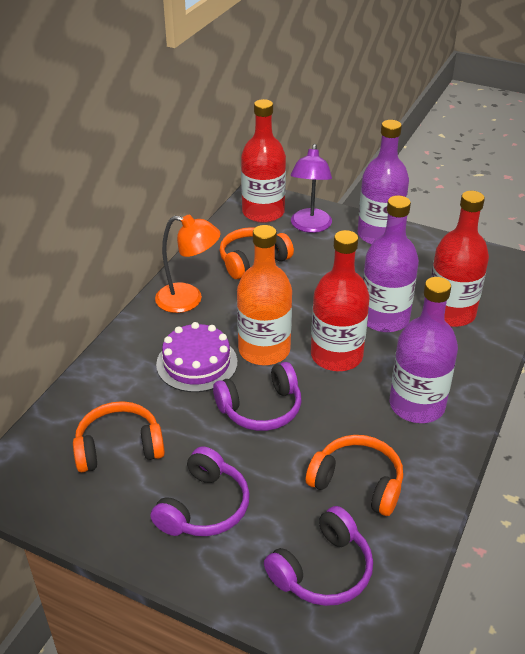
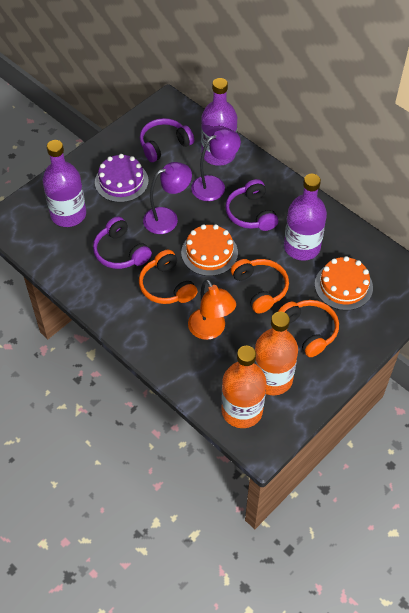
orange bottle: 1 -> 2
orange cake: 0 -> 2
purple lamp: 1 -> 2
red bottle: 3 -> 0

